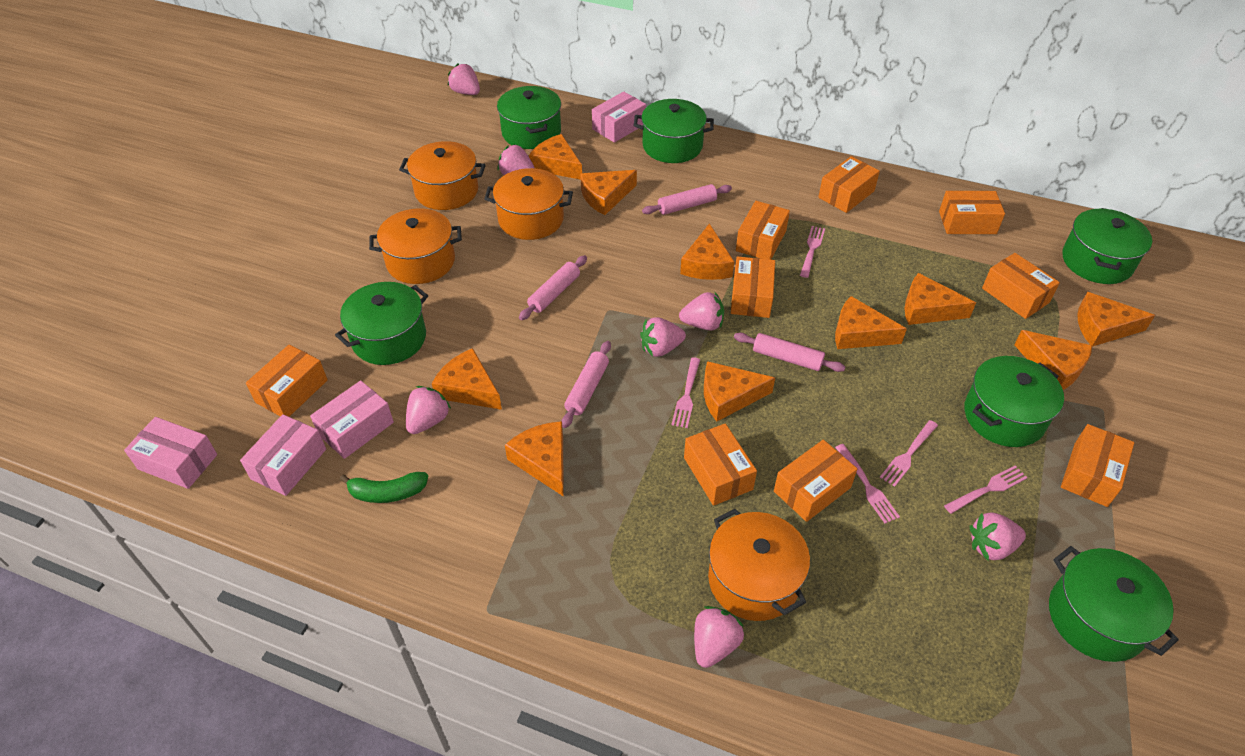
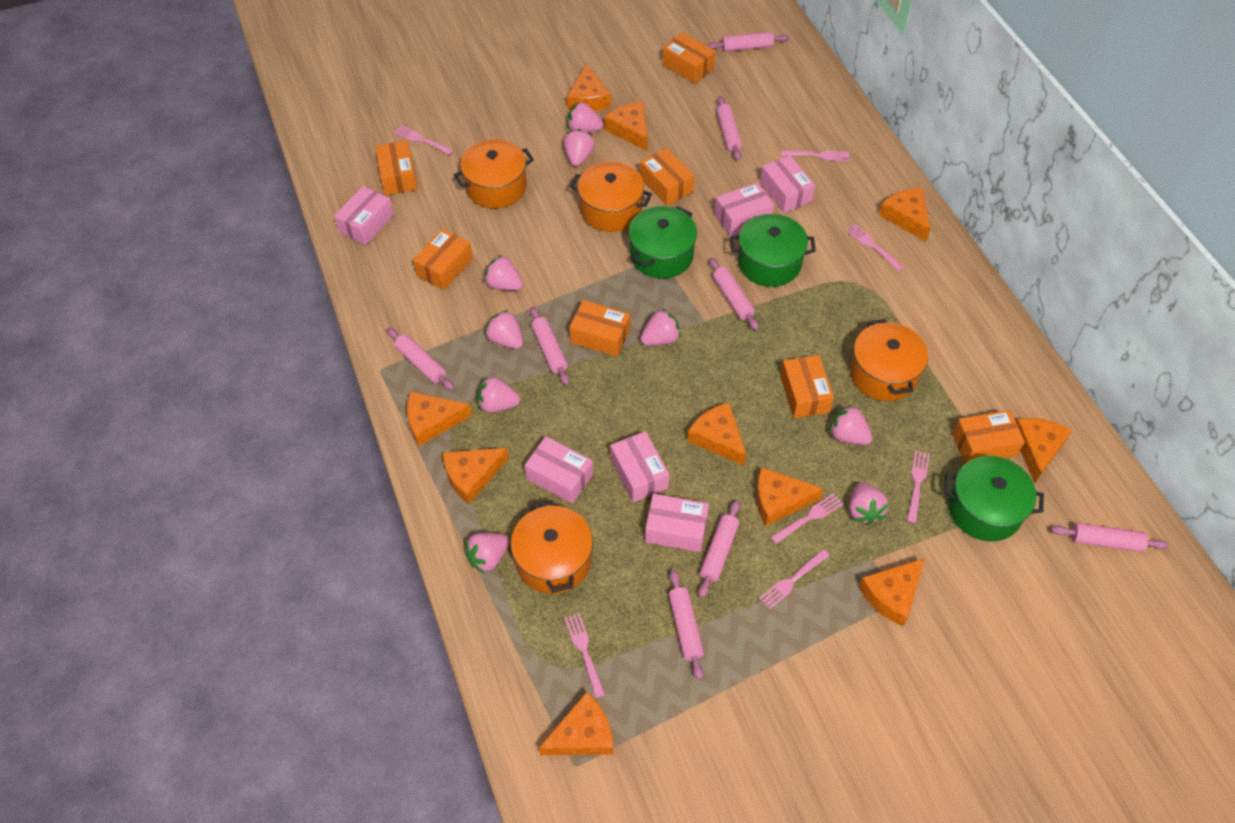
green banana: 1 -> 0
green pot: 6 -> 3
orange box: 9 -> 7
pink box: 4 -> 6
pink fork: 5 -> 7
pink rolling pin: 4 -> 8
pink strawberry: 7 -> 9

